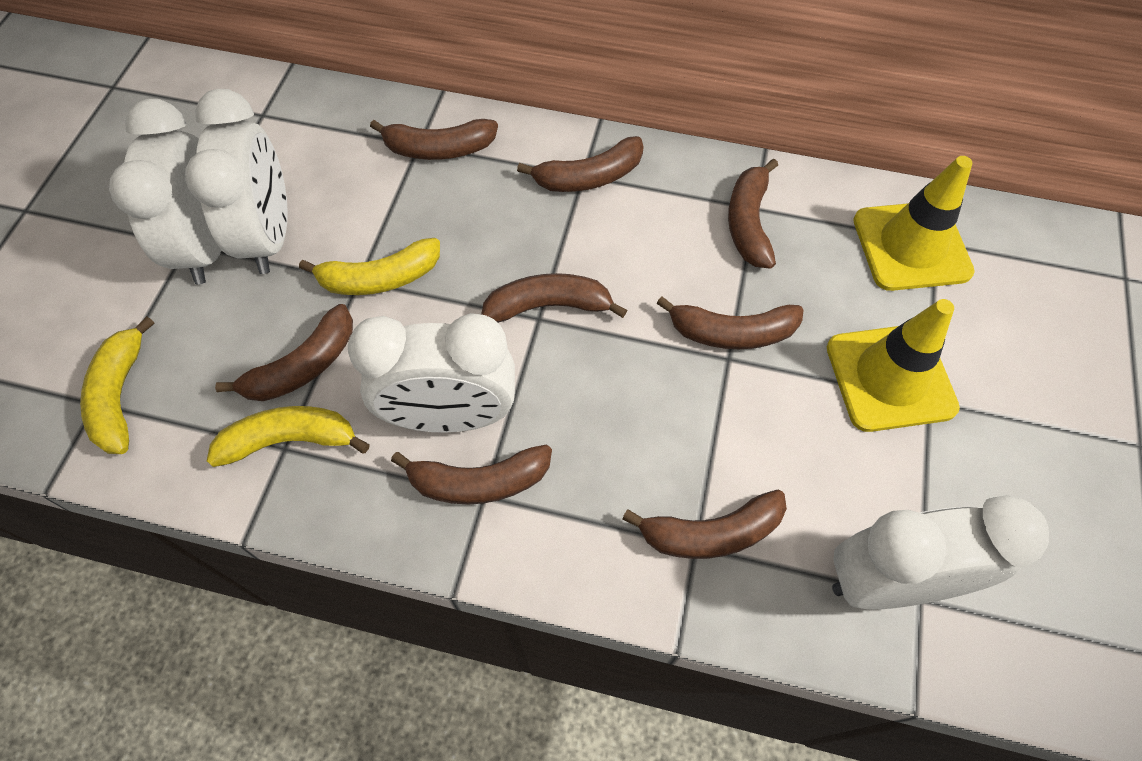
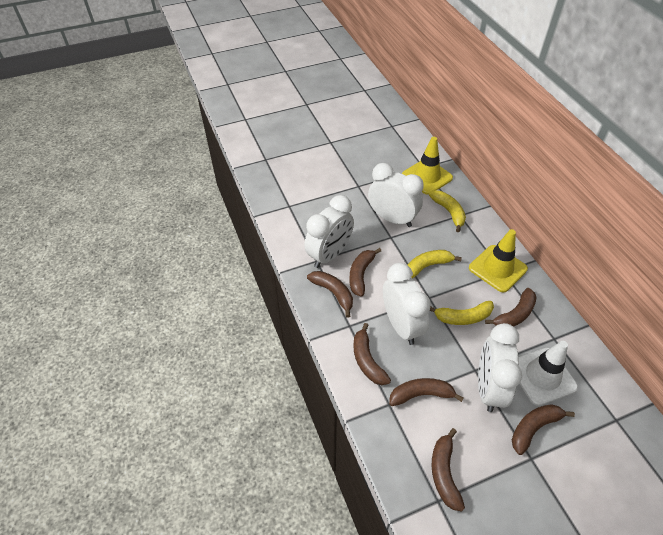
brown banana: 8 -> 7
white traffic cone: 0 -> 1

